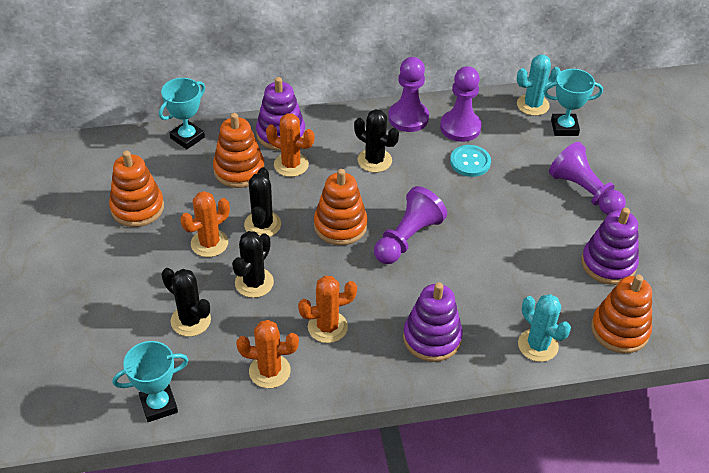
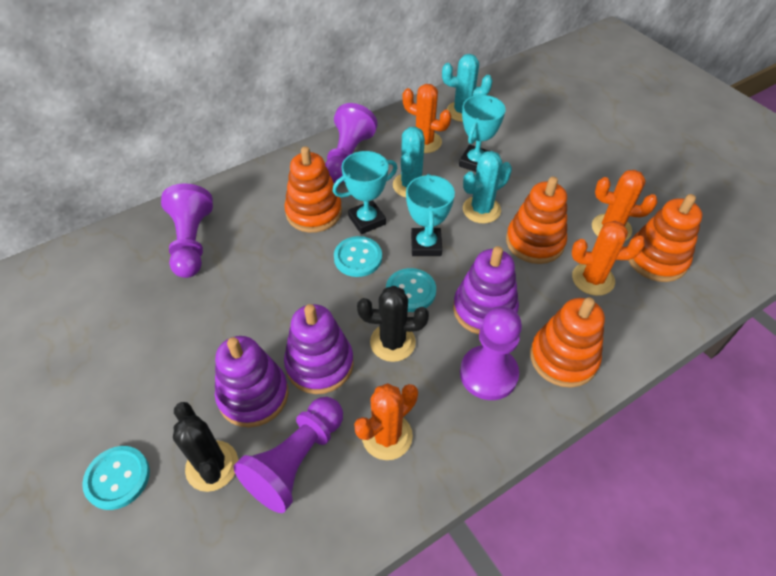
black cactus: 4 -> 2
turquoise button: 1 -> 3
turquoise cactus: 2 -> 3

